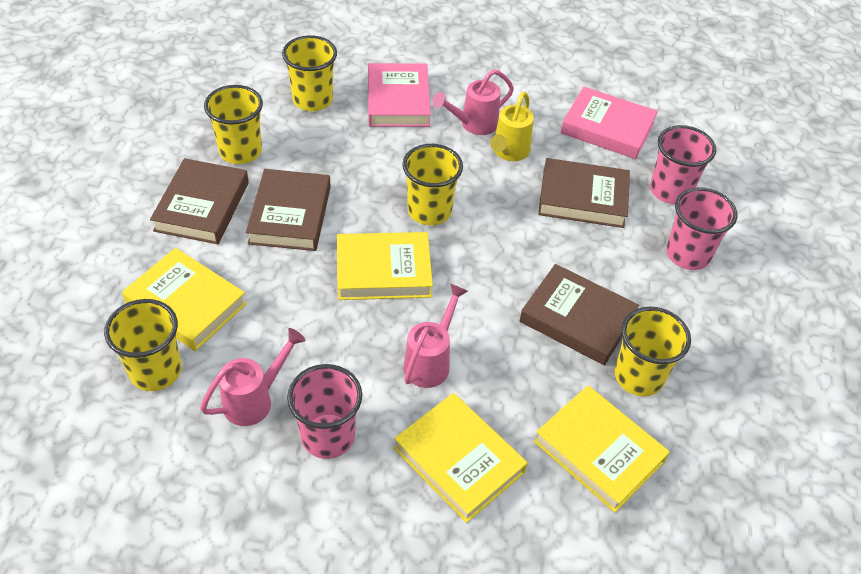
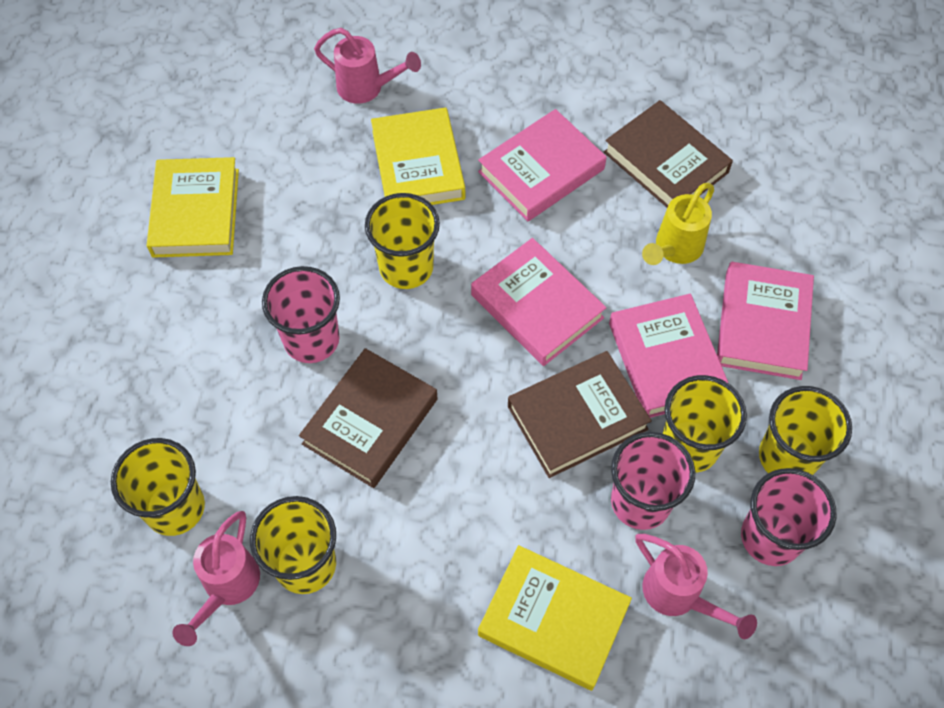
brown book: 4 -> 3
pink book: 2 -> 4
yellow book: 4 -> 3

